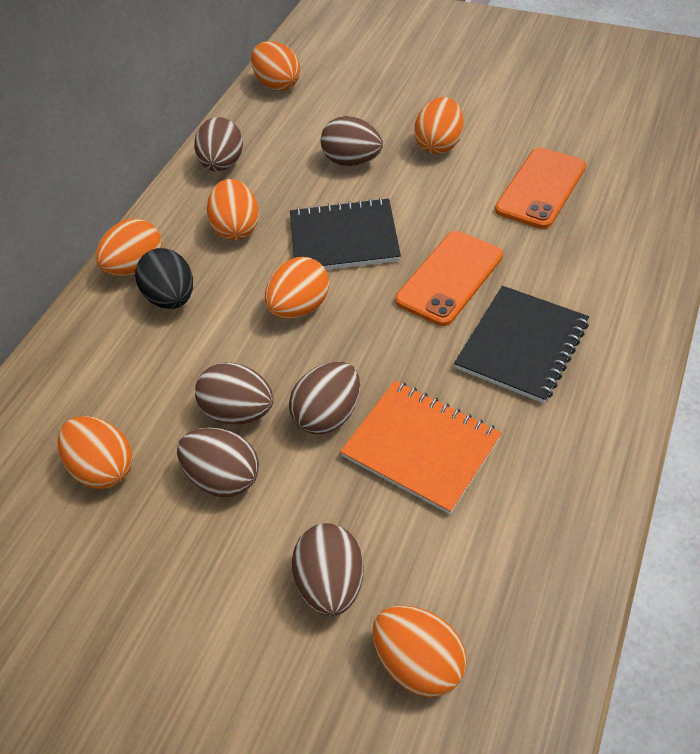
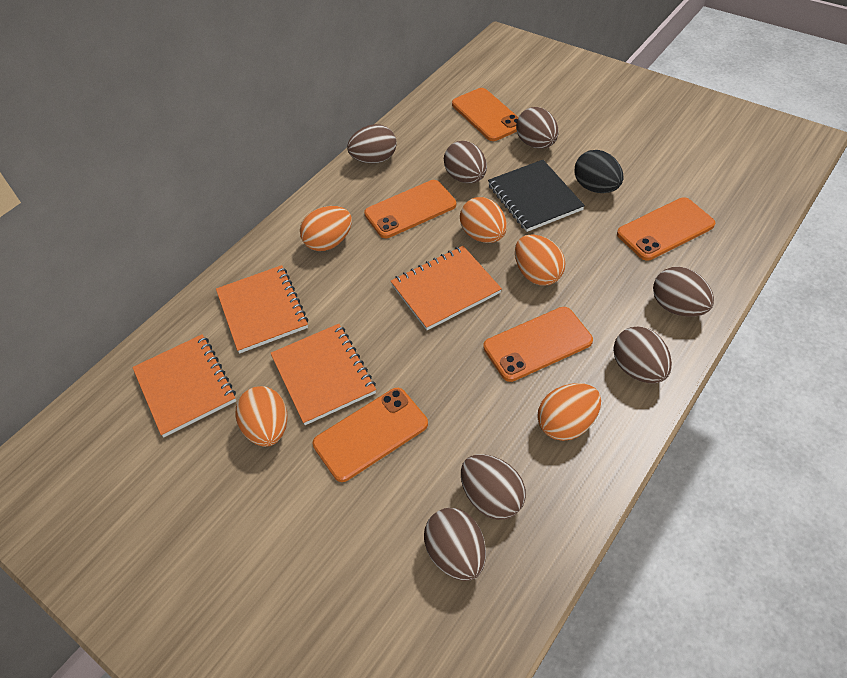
black notebook: 2 -> 1
brown egg: 6 -> 7
orange egg: 7 -> 5
orange notebook: 1 -> 4
orange phone: 2 -> 5

